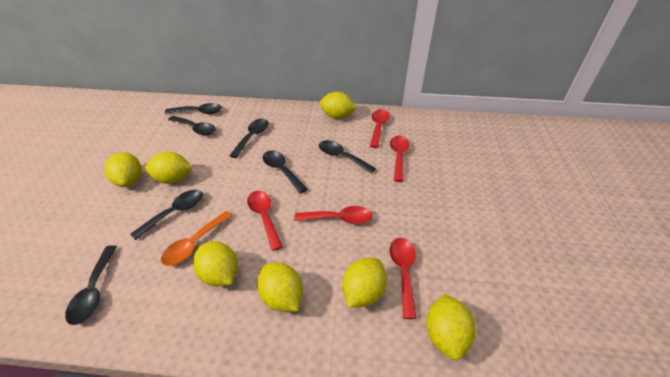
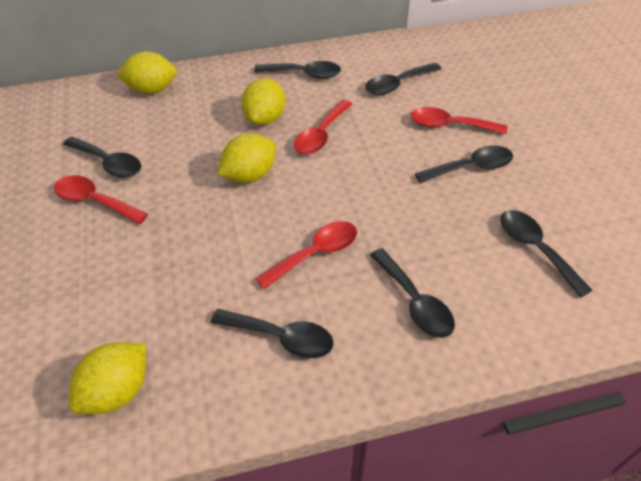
orange spoon: 1 -> 0
red spoon: 5 -> 4
yellow lemon: 7 -> 4

